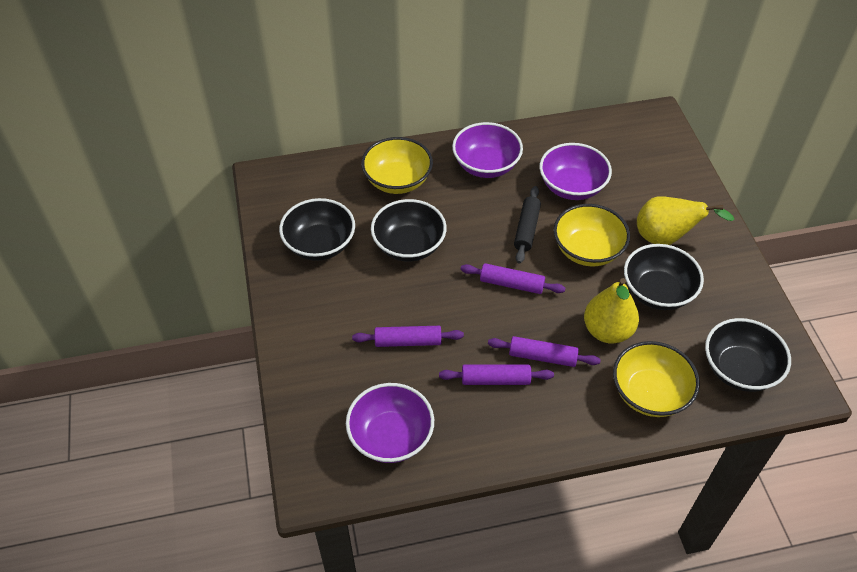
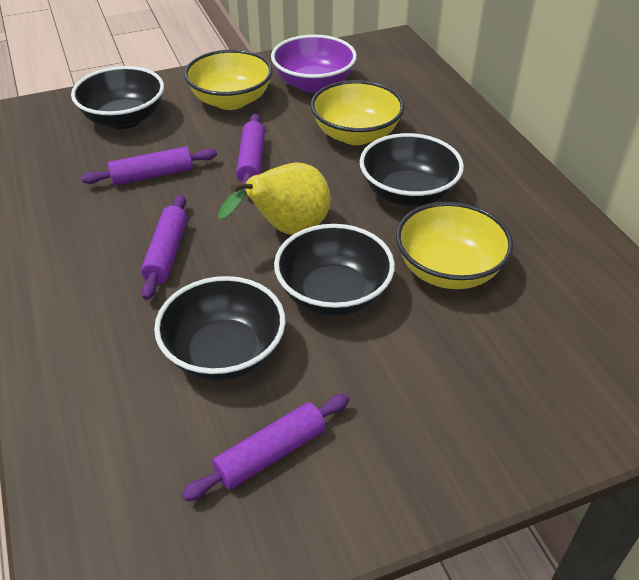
black rolling pin: 1 -> 0
purple bowl: 3 -> 1
yellow pear: 2 -> 1

